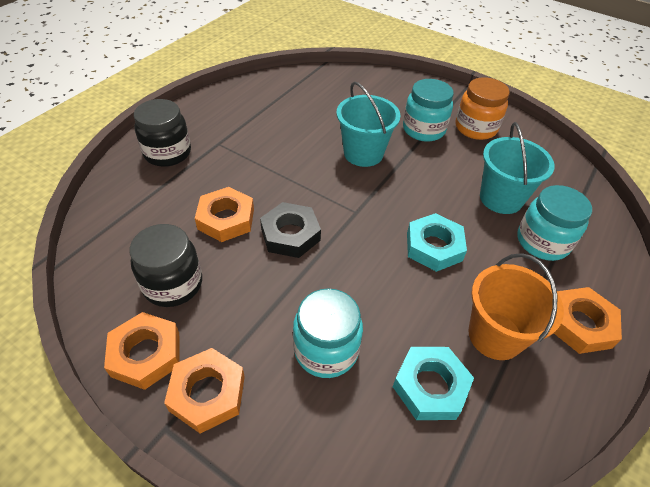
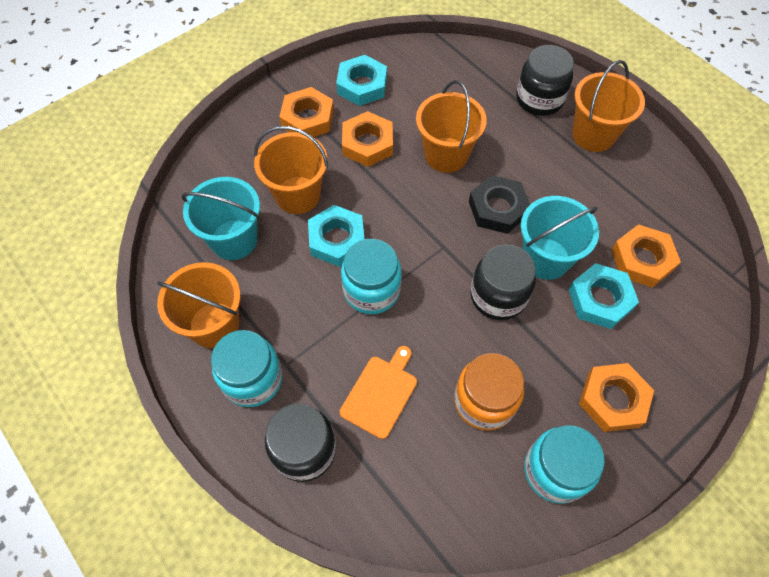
black jar: 2 -> 3
orange bucket: 1 -> 4
orange cutting board: 0 -> 1
turquoise nut: 2 -> 3

